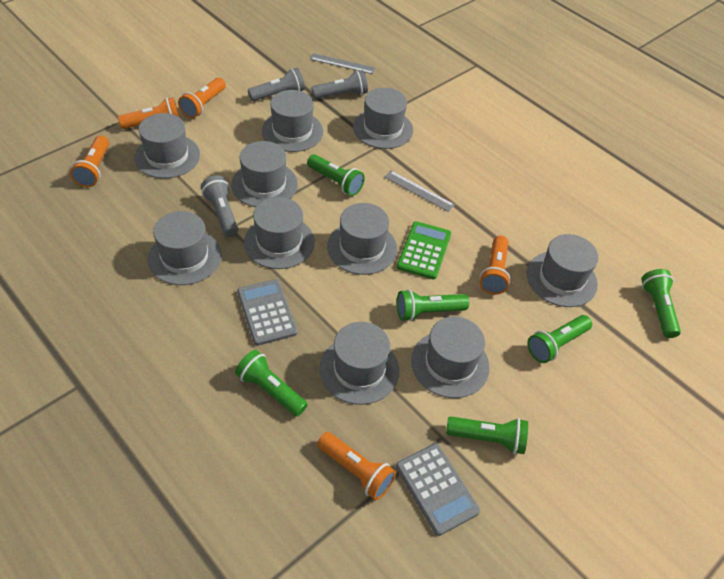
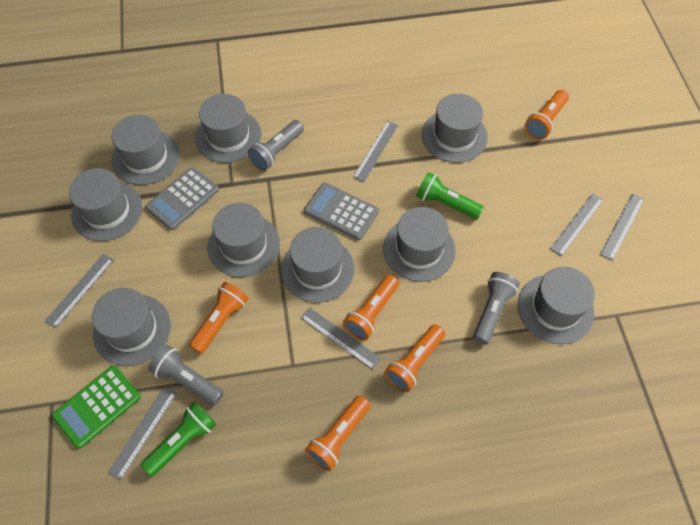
green flashlight: 6 -> 2
grey hat: 10 -> 9
grey ruler: 2 -> 6

